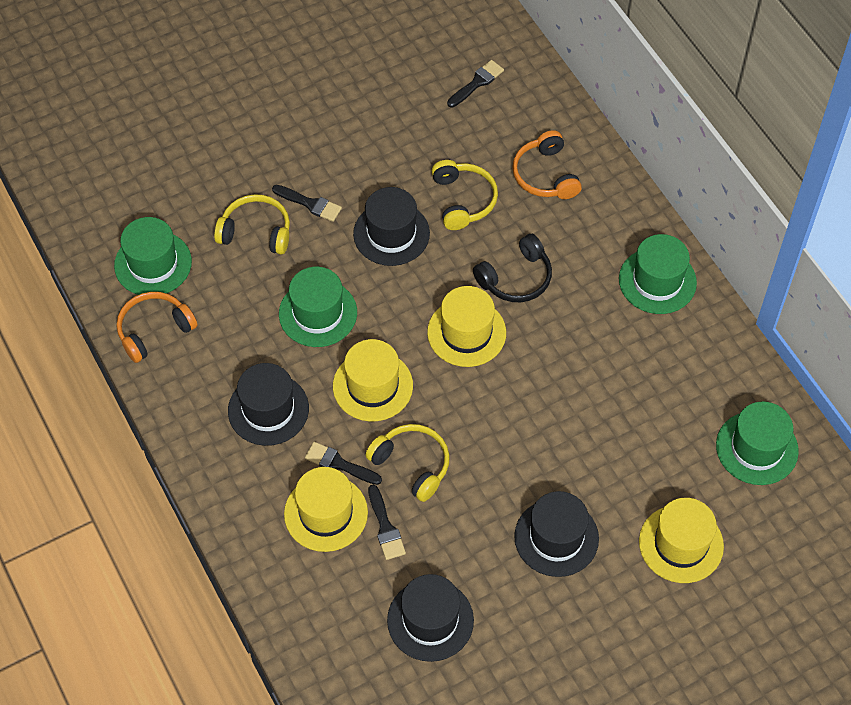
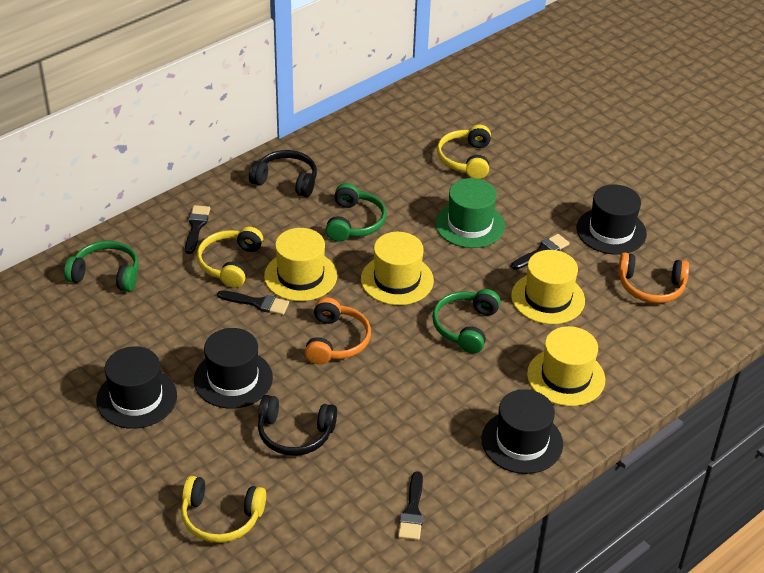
black headphones: 1 -> 2
green hat: 4 -> 1
green headphones: 0 -> 3

